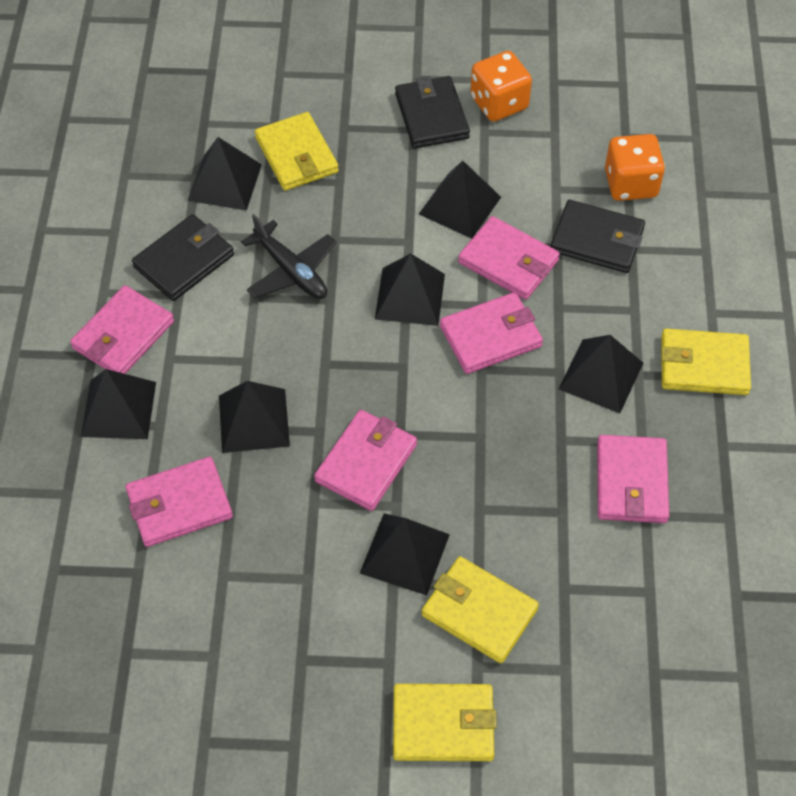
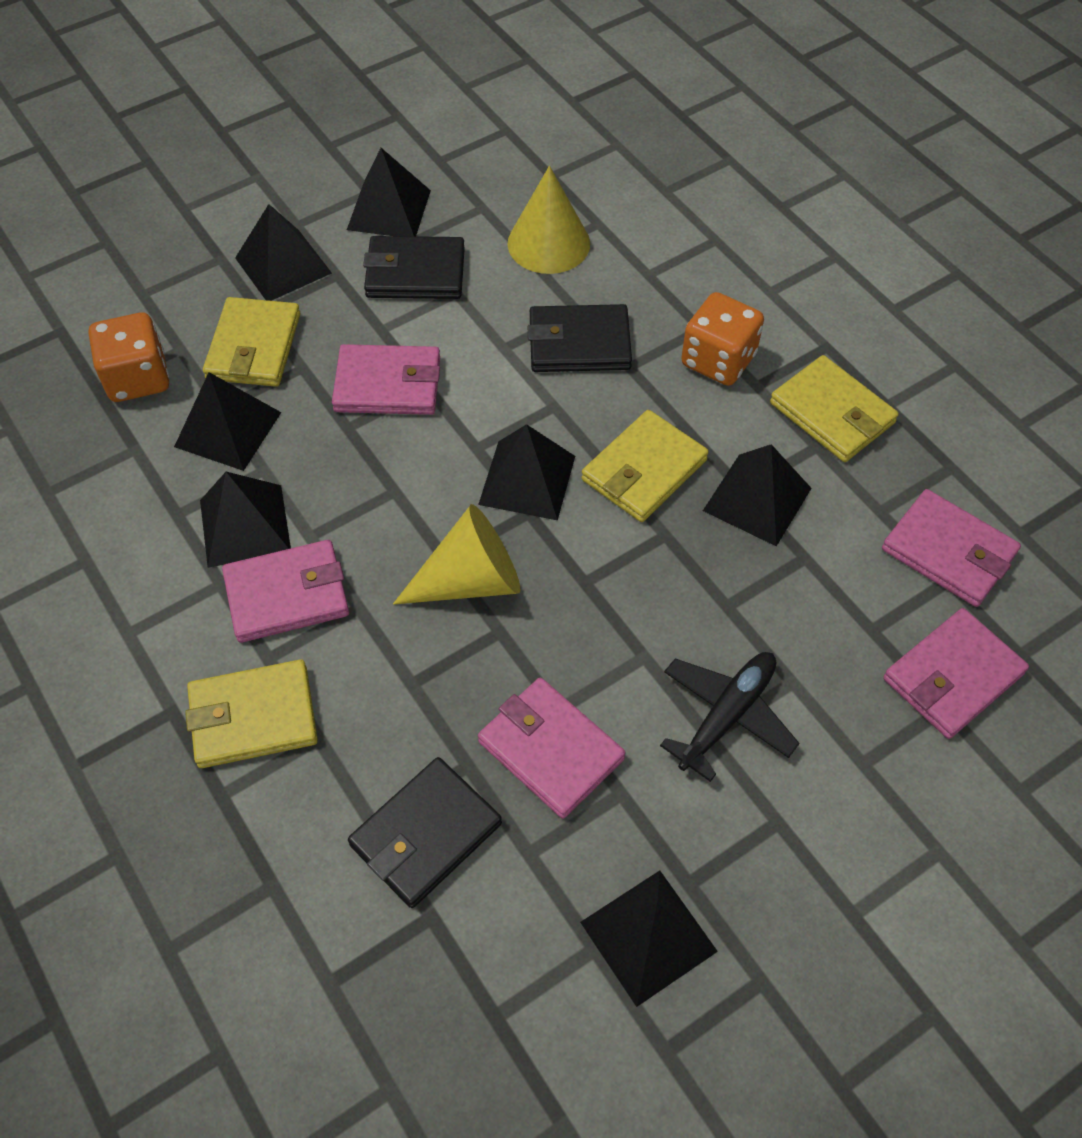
pink wallet: 6 -> 5
yellow cone: 0 -> 2

